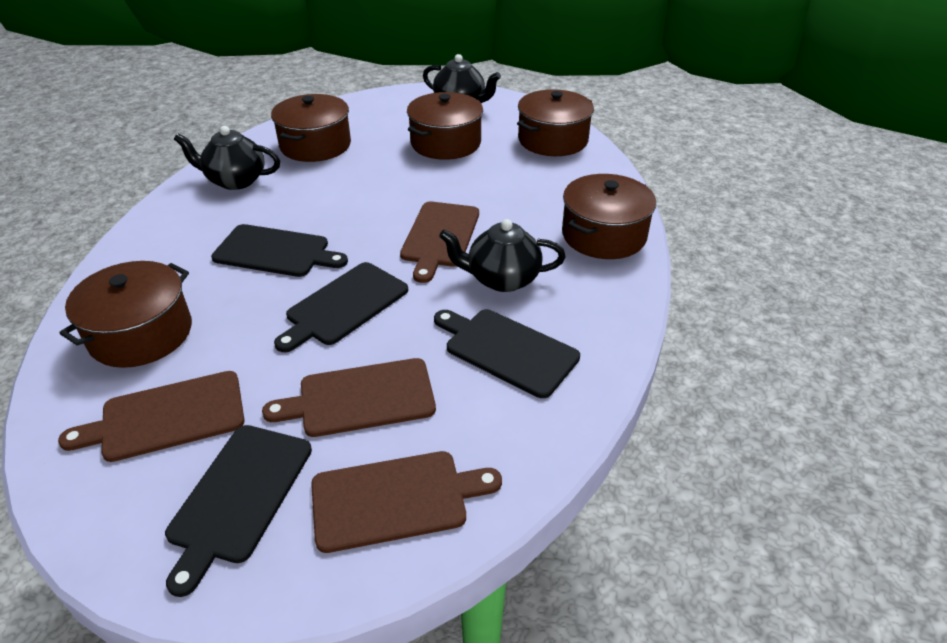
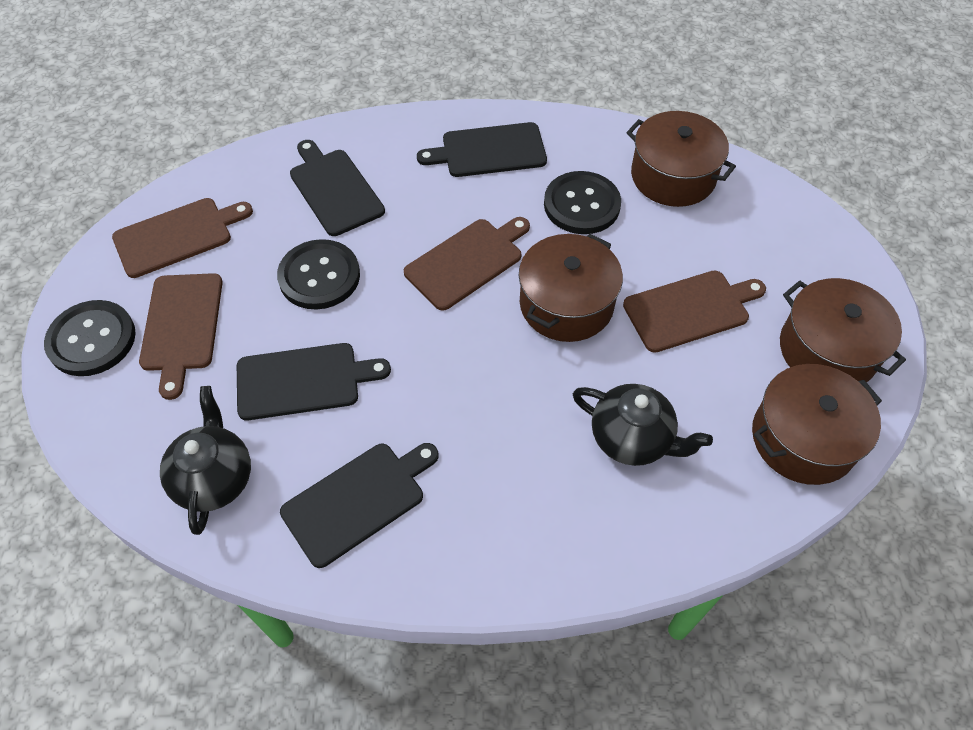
black button: 0 -> 3
black teapot: 3 -> 2
brown pot: 5 -> 4

